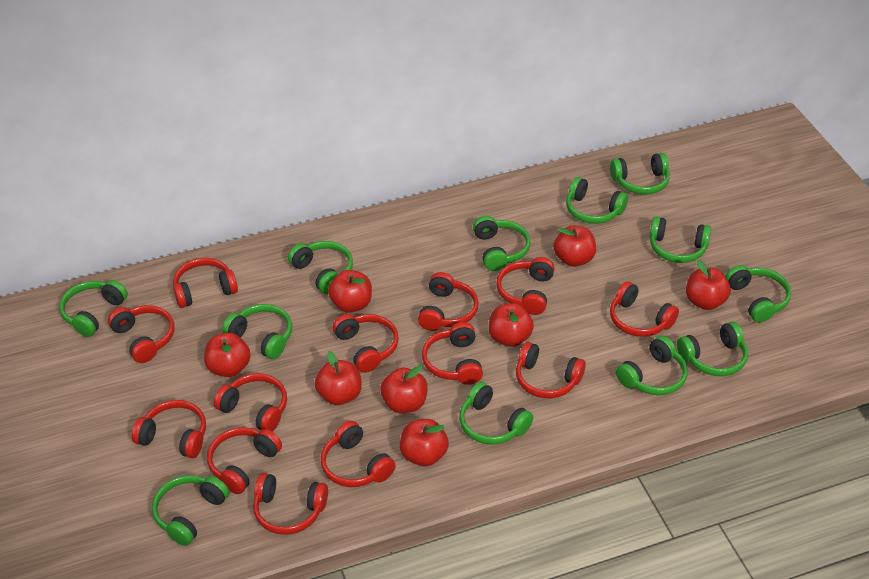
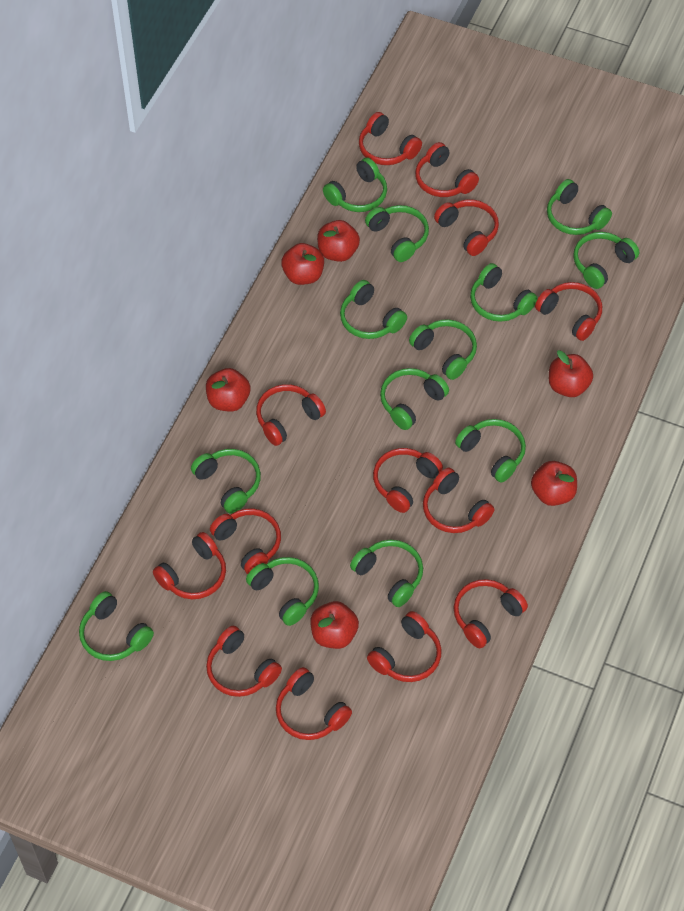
green headphones: 12 -> 13
red apple: 8 -> 6

